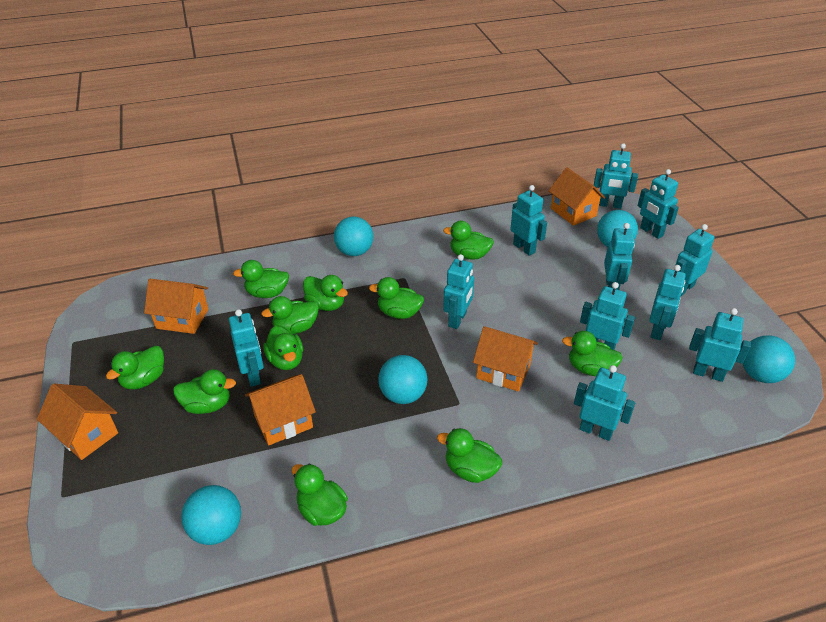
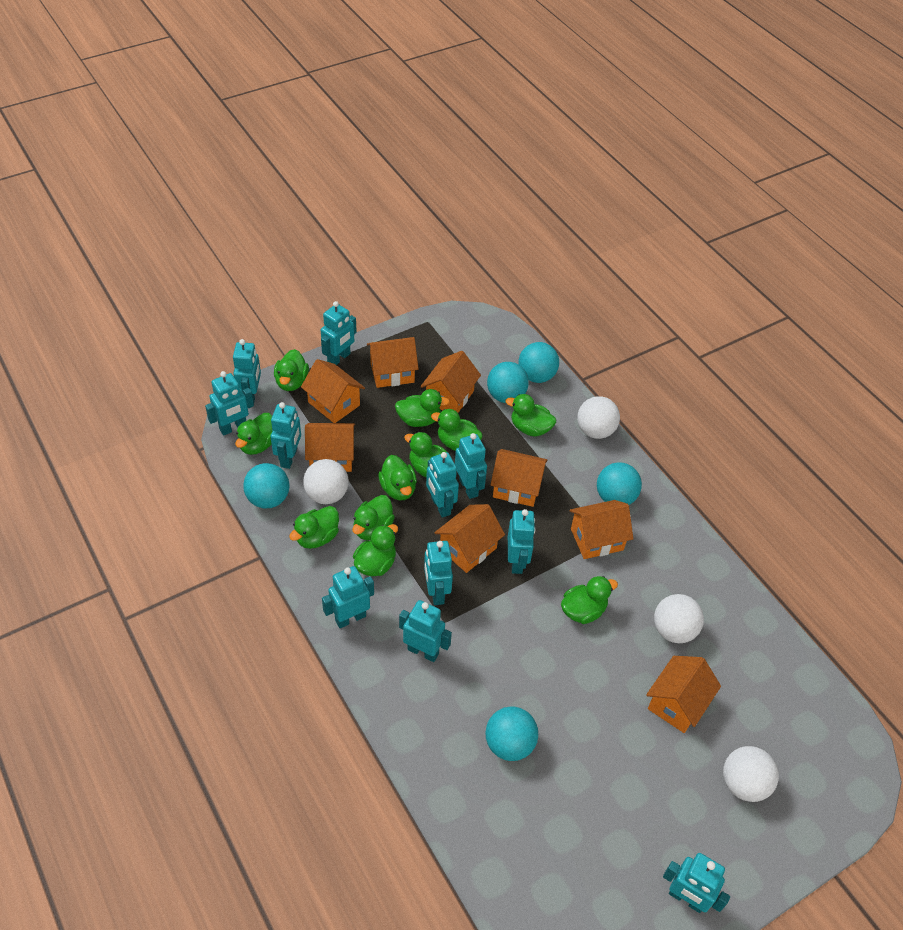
orange house: 5 -> 8
white ball: 0 -> 4

